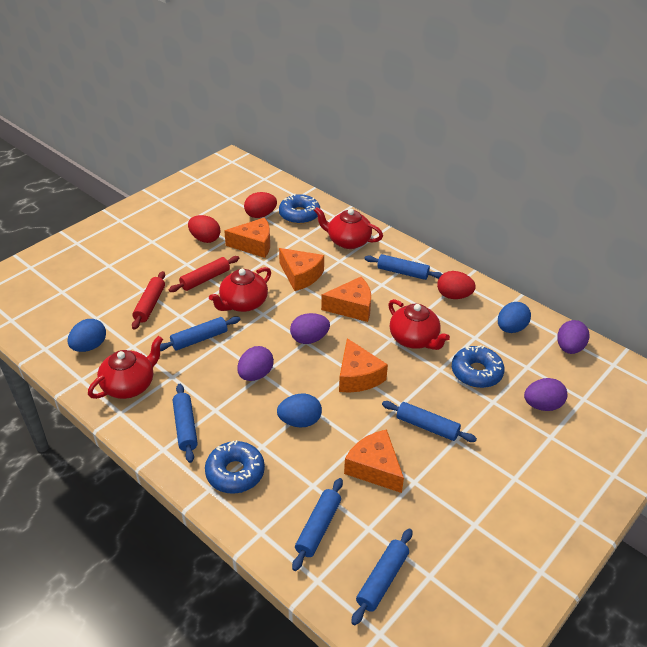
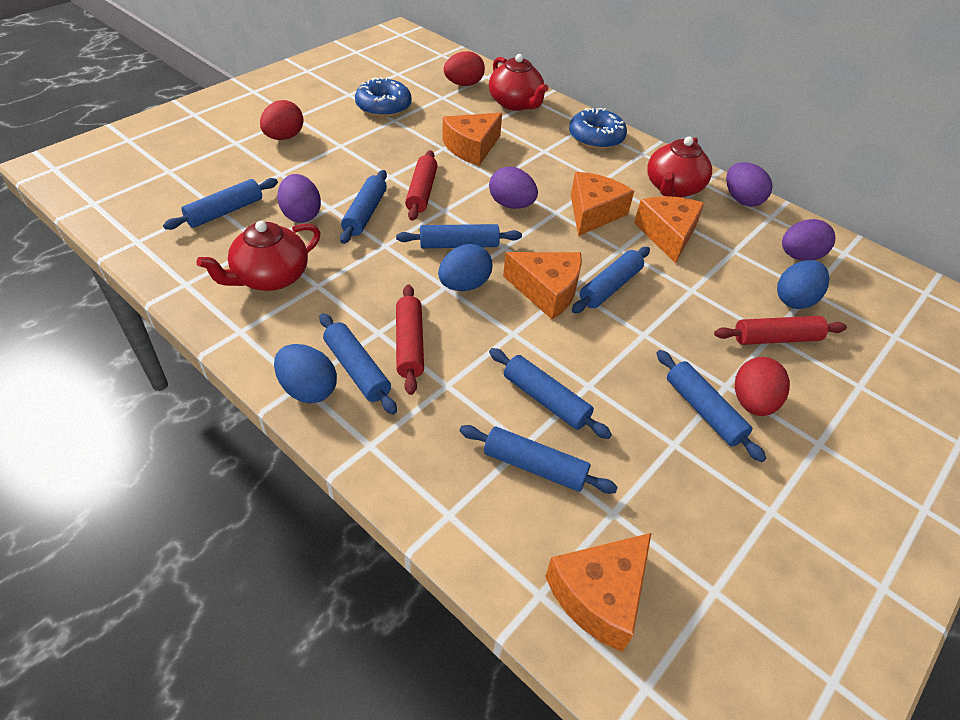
blue donut: 3 -> 2
blue rolling pin: 6 -> 8
red rolling pin: 2 -> 3
red teapot: 4 -> 3

